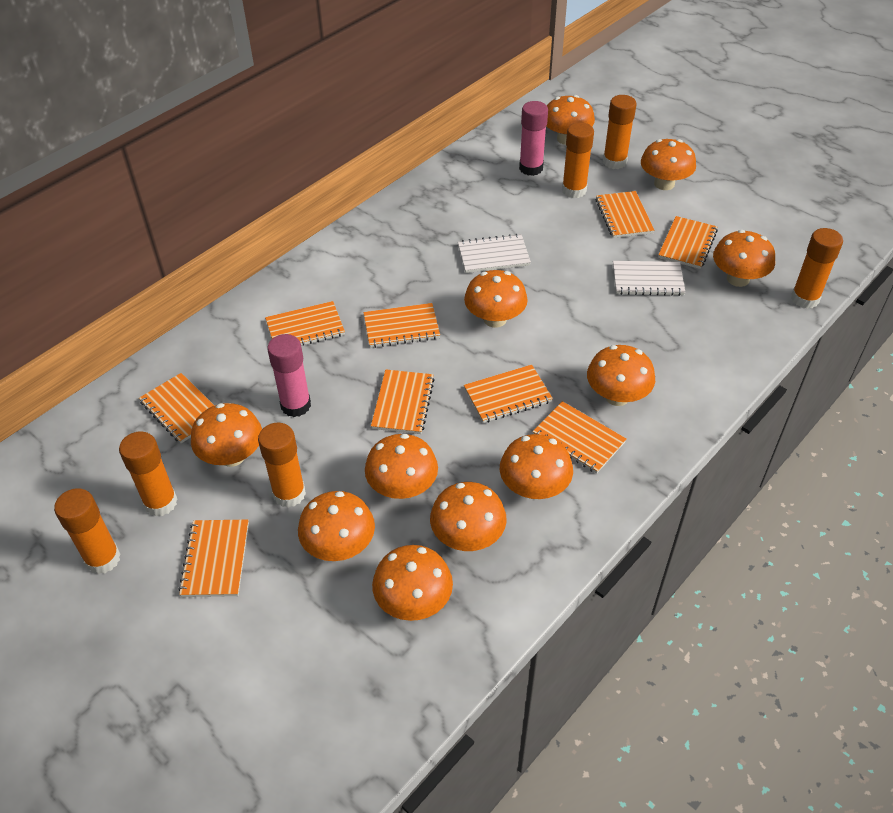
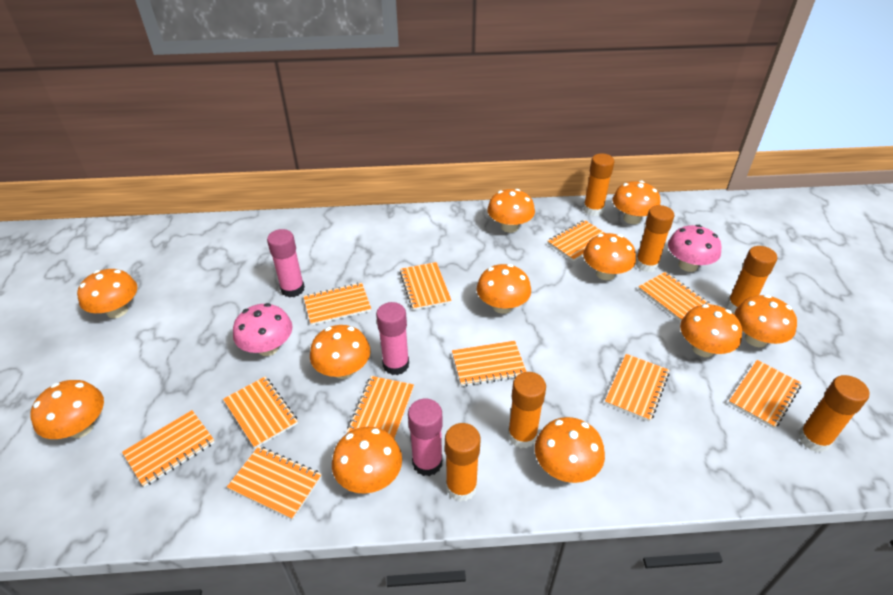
orange notebook: 9 -> 11
pink glue stick: 2 -> 3
pink mushroom: 0 -> 2
white notebook: 2 -> 0

